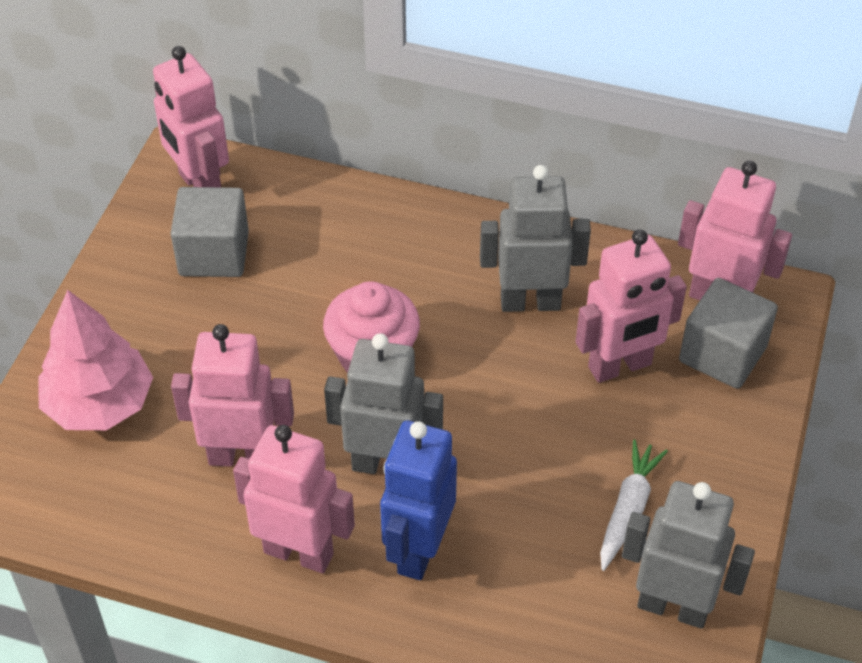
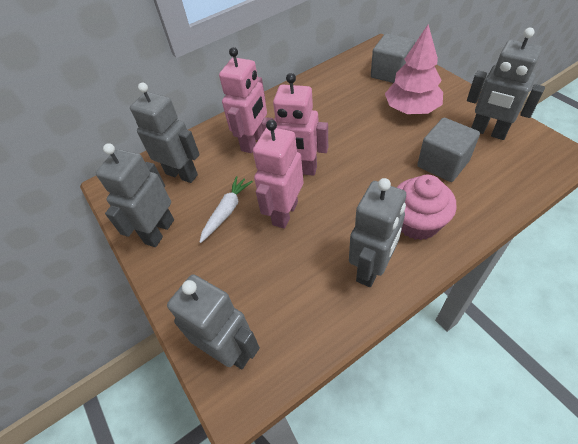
blue robot: 1 -> 0
grey robot: 3 -> 5
pink robot: 5 -> 3

